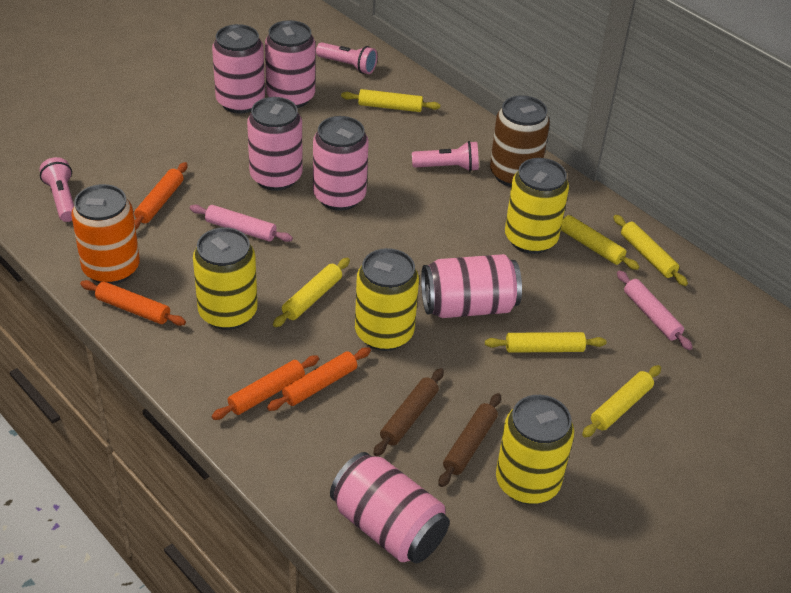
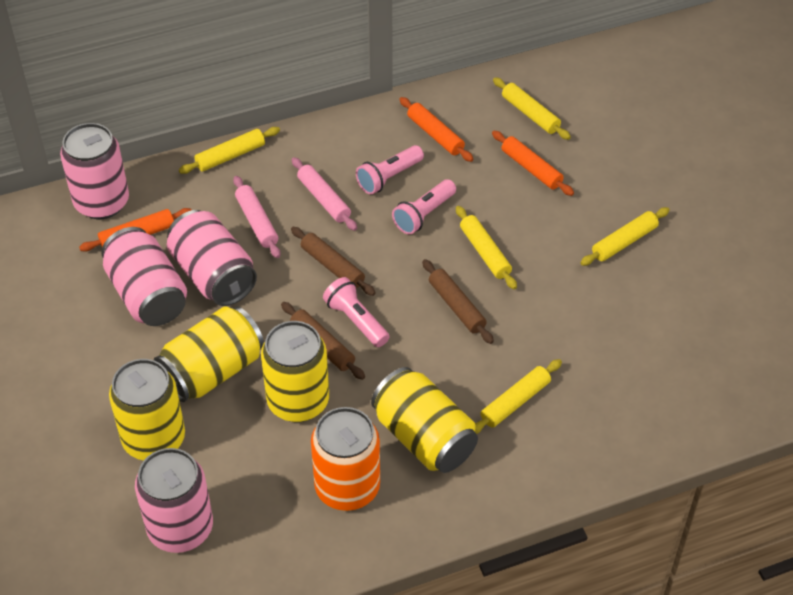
brown can: 1 -> 0
brown rolling pin: 2 -> 3
orange rolling pin: 4 -> 3
pink can: 6 -> 4
yellow rolling pin: 6 -> 5

